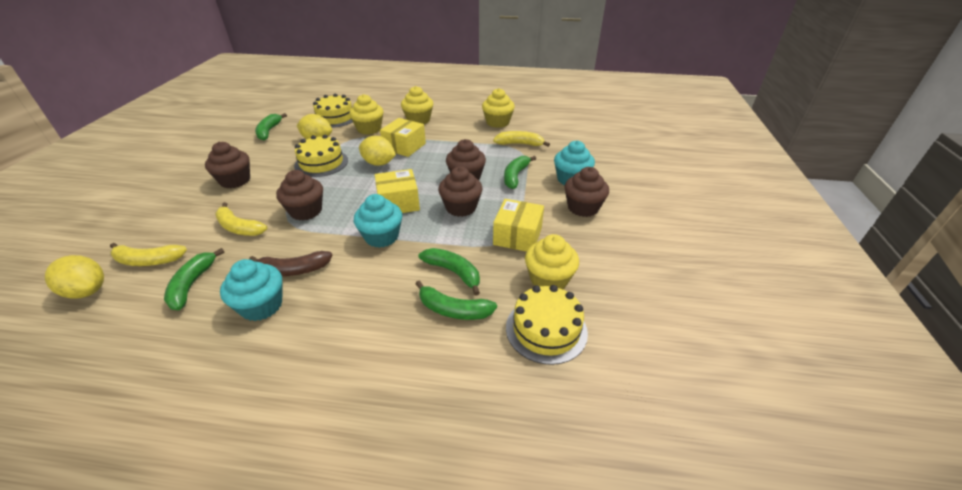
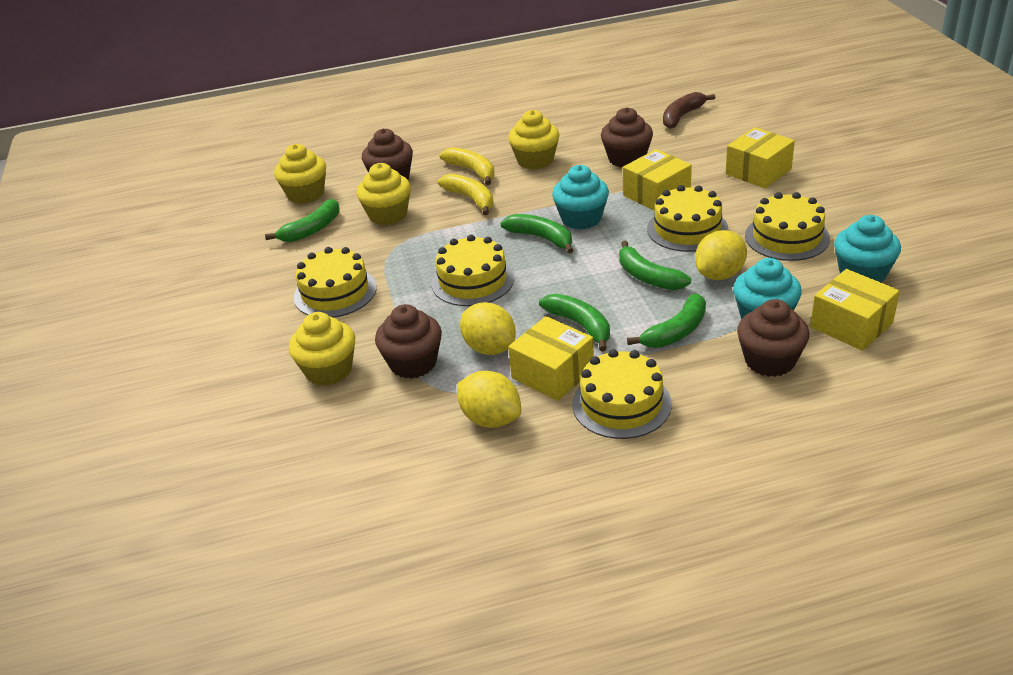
brown cupcake: 5 -> 4
yellow banana: 3 -> 2
yellow box: 3 -> 4
yellow cake: 3 -> 5

